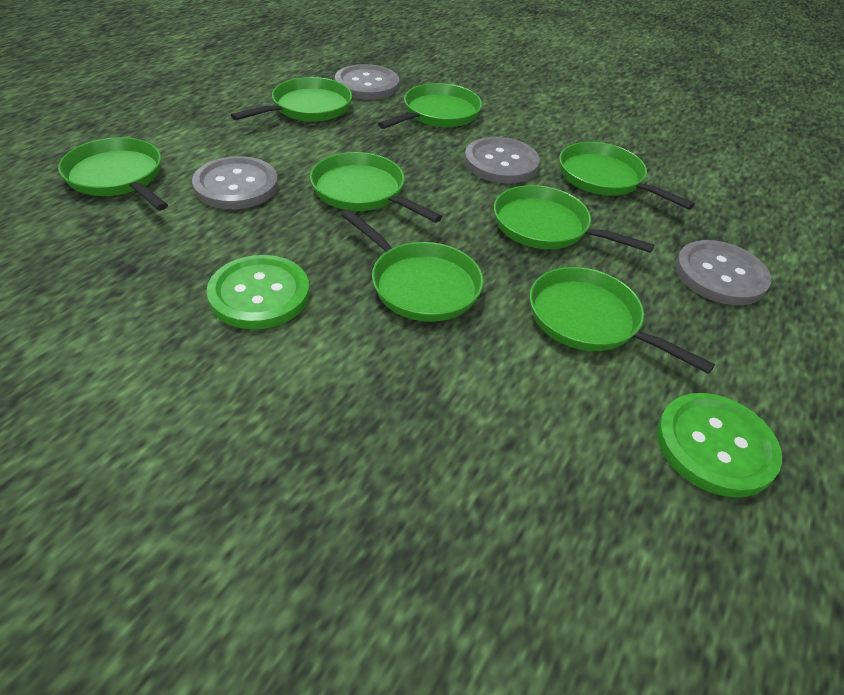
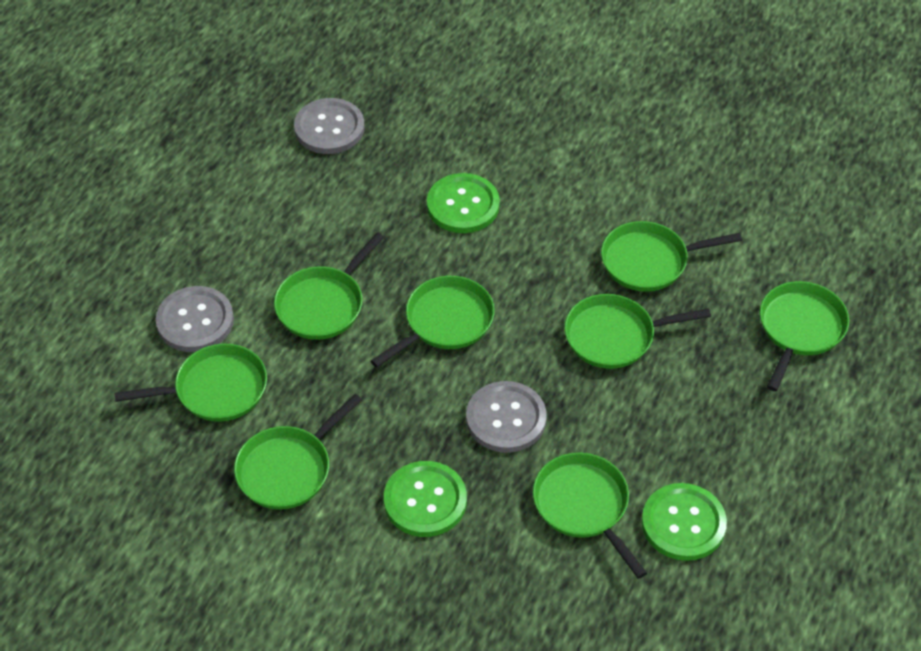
green button: 2 -> 3
grey button: 4 -> 3

